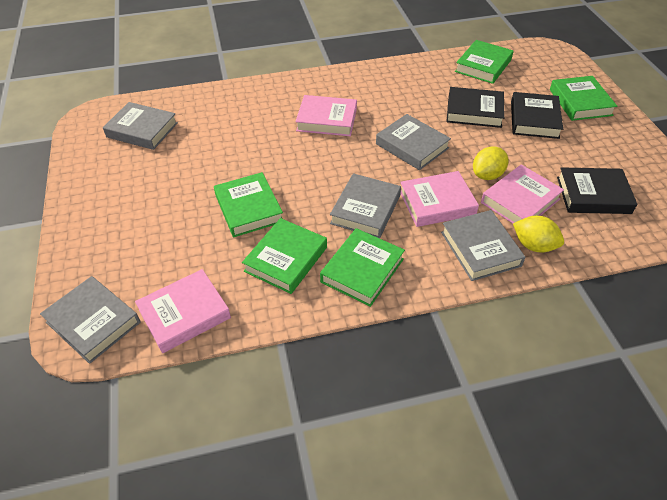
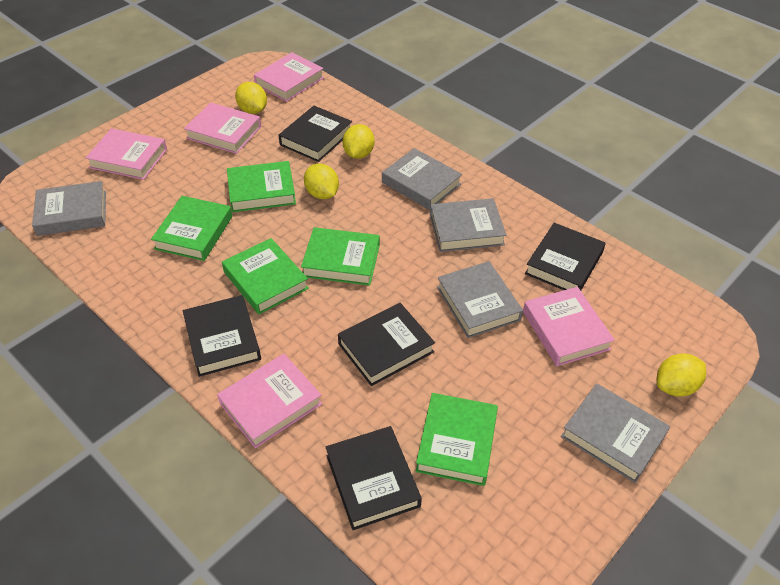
black book: 3 -> 5
pink book: 4 -> 5
yellow lemon: 2 -> 4

